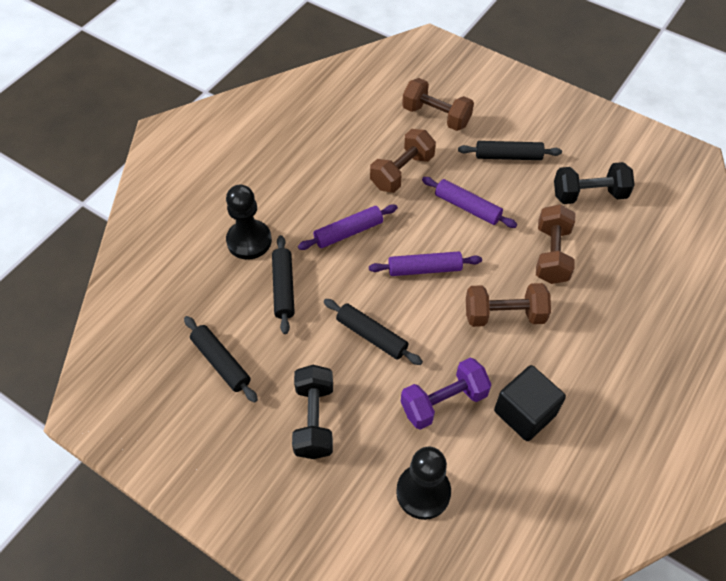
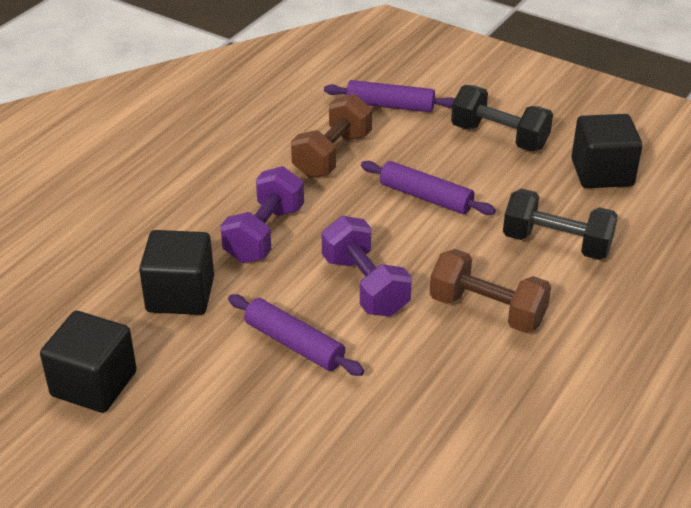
black cube: 1 -> 3
black pawn: 2 -> 0
black rolling pin: 4 -> 0
brown dumbbell: 4 -> 2
purple dumbbell: 1 -> 2

